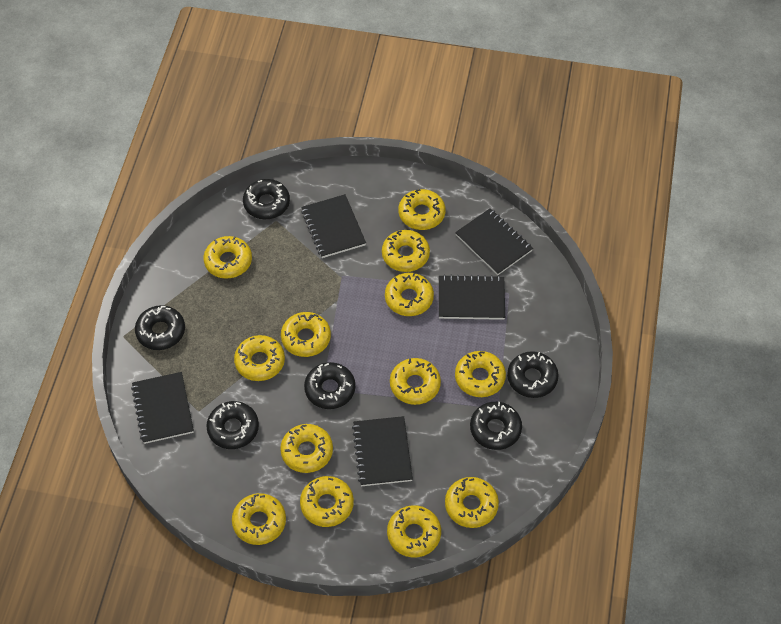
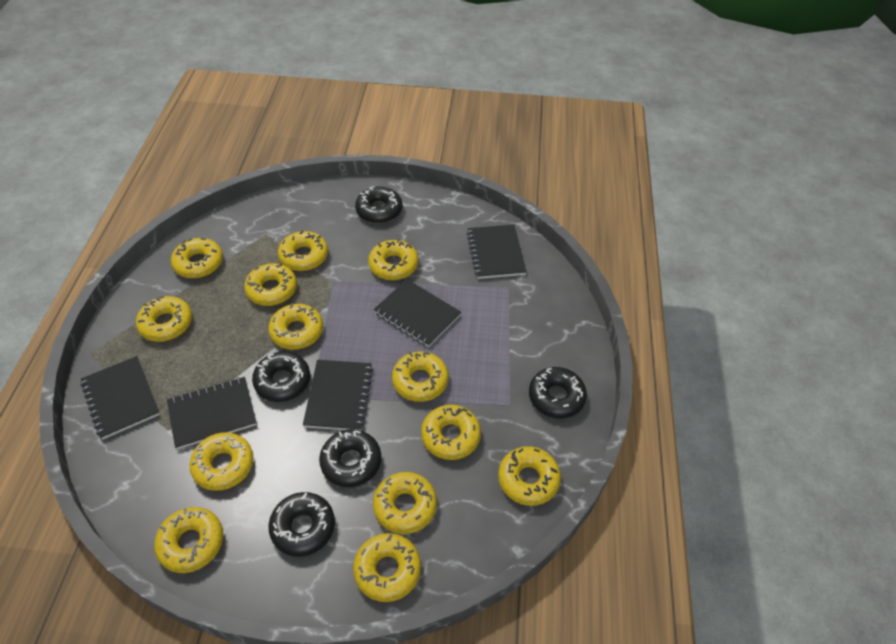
black donut: 6 -> 5

